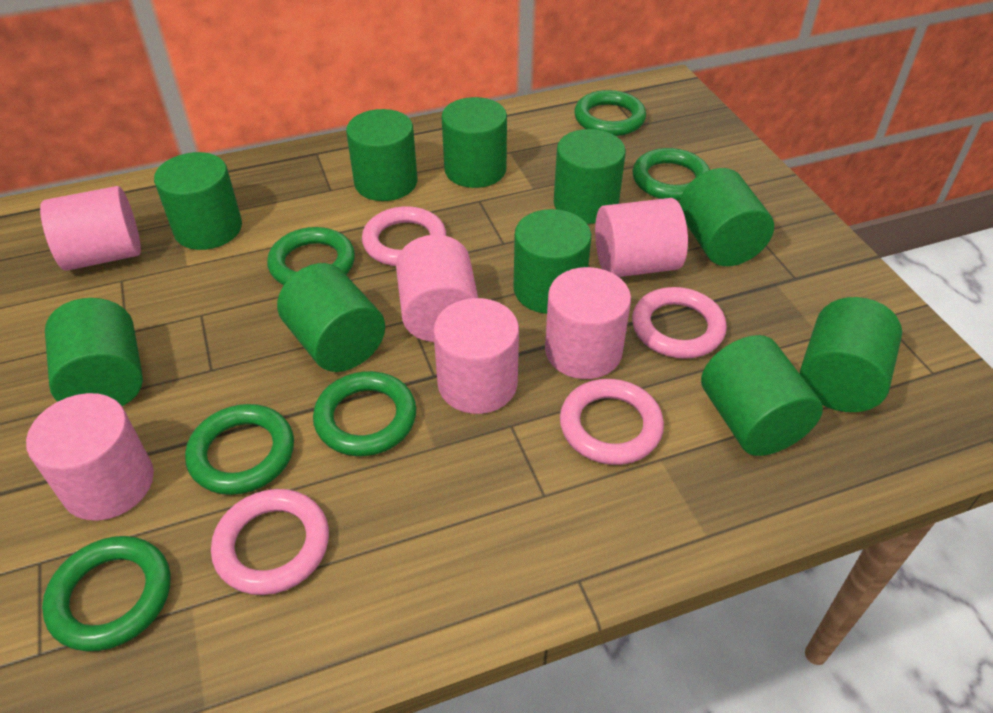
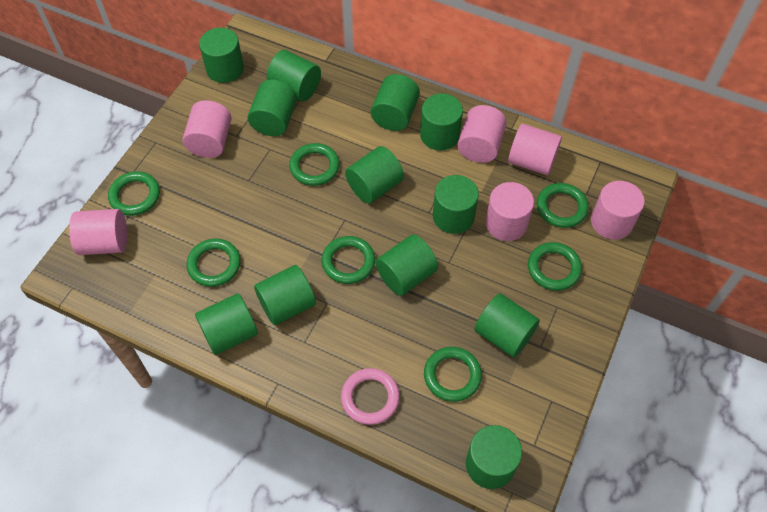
green cylinder: 10 -> 12
green ring: 6 -> 7
pink ring: 4 -> 1

